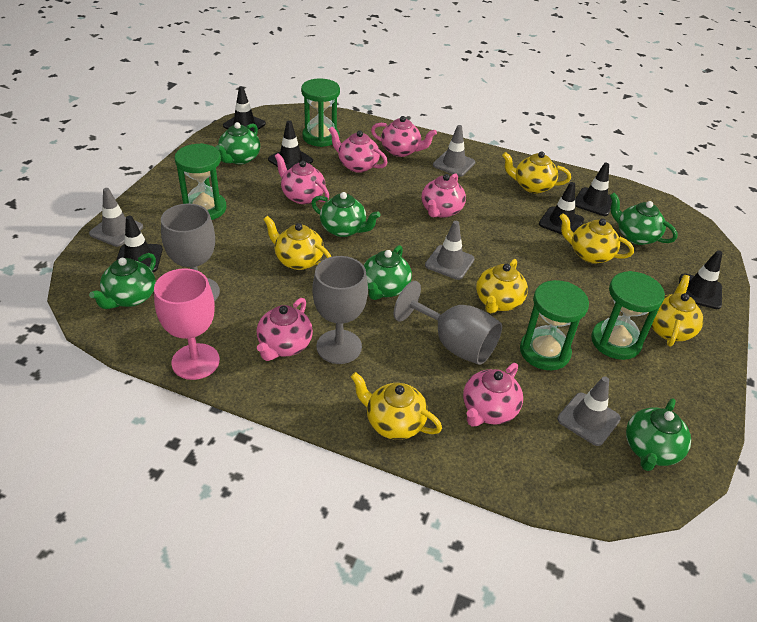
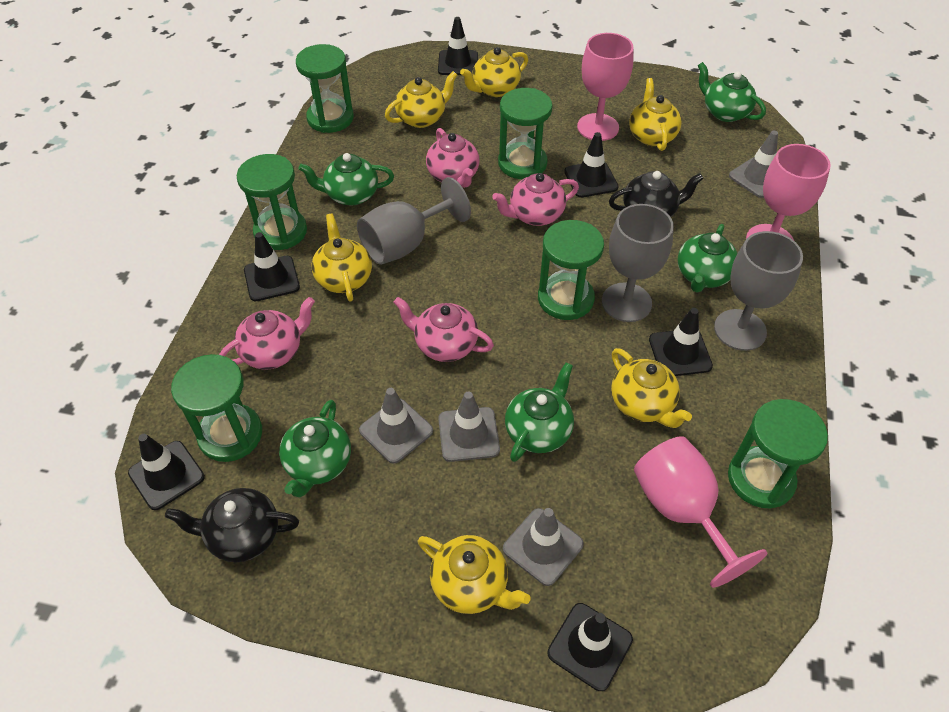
black teapot: 0 -> 2
green hourglass: 4 -> 6
green teapot: 6 -> 5
pink goblet: 1 -> 3
pink teapot: 6 -> 4

